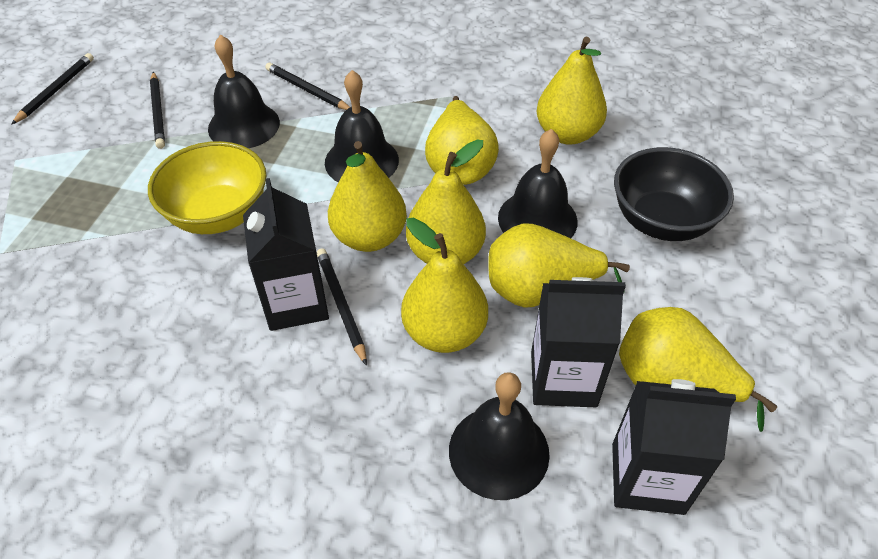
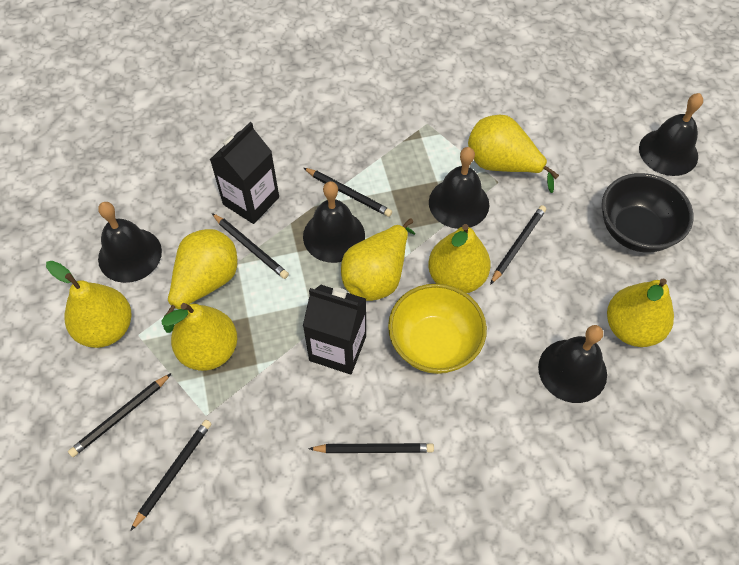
black bell: 4 -> 5
black carton: 3 -> 2
black pencil: 4 -> 6

